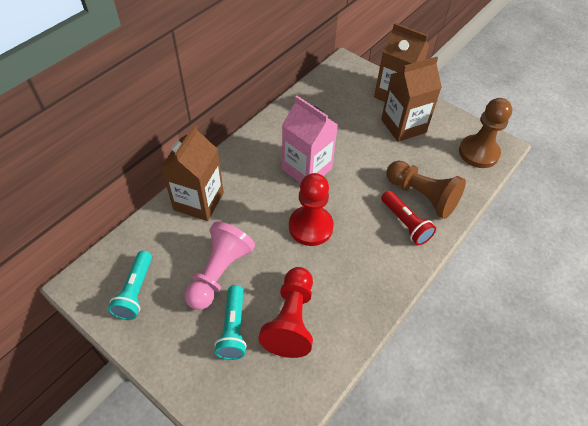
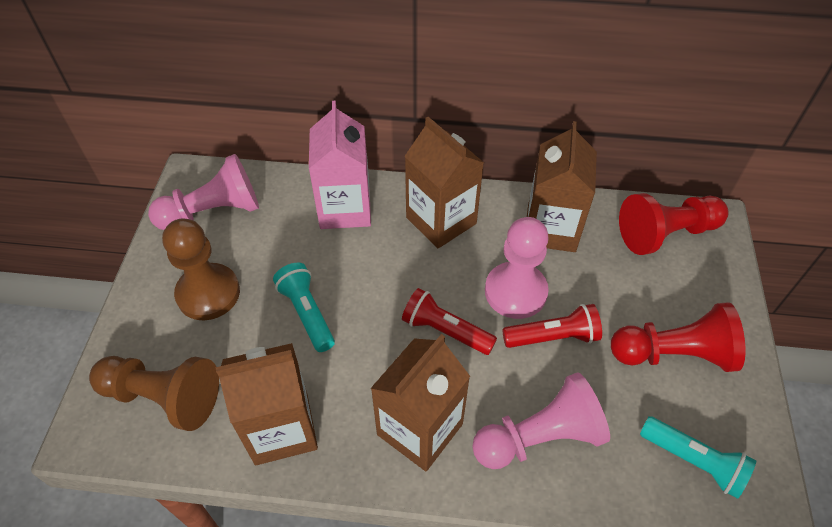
brown carton: 3 -> 4
pink pawn: 1 -> 3
red flashlight: 1 -> 2

